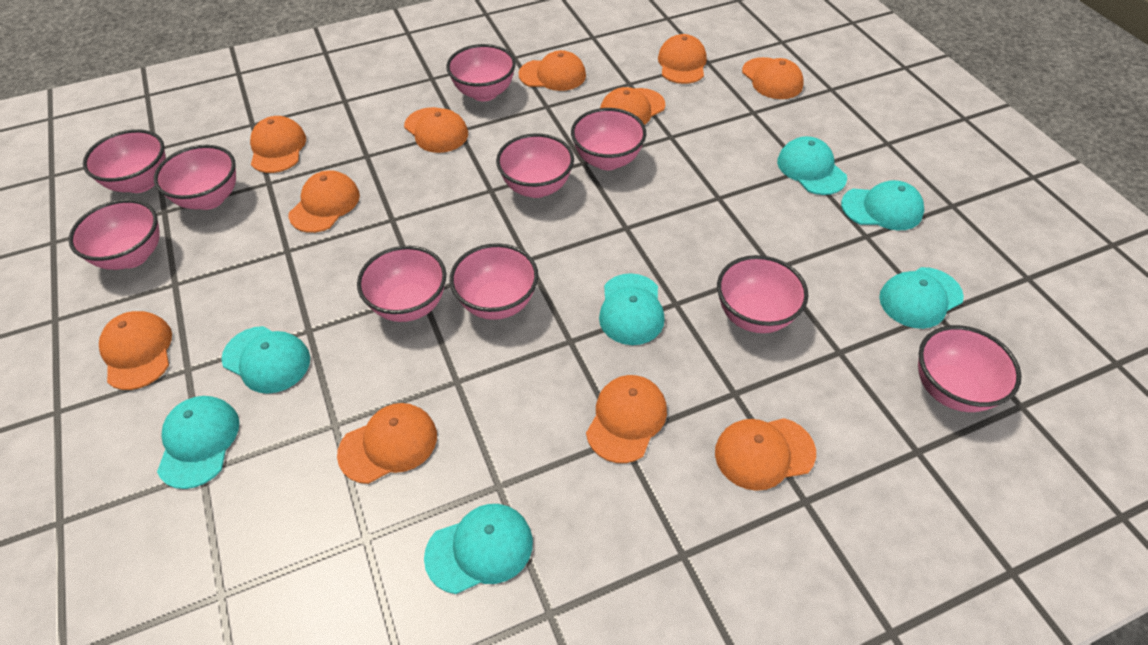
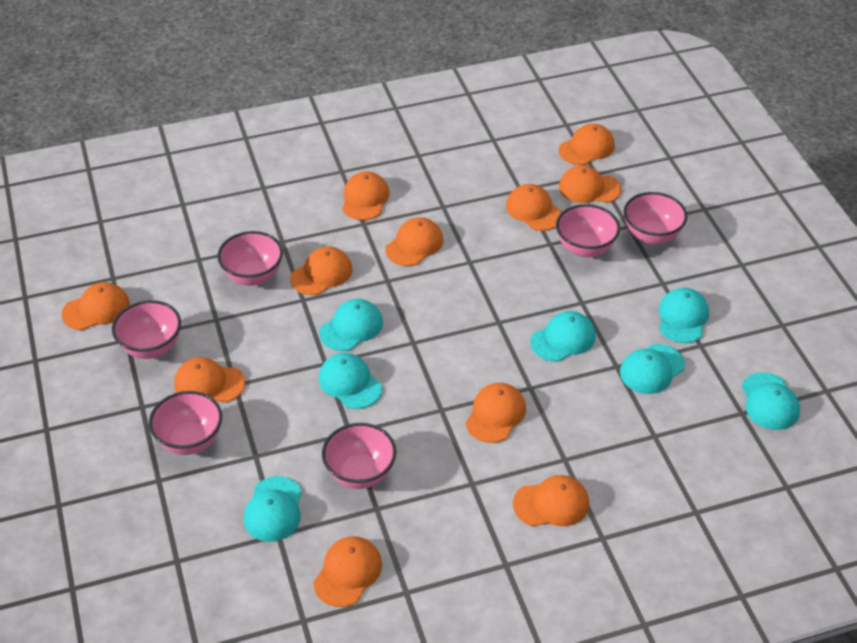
pink bowl: 10 -> 6

